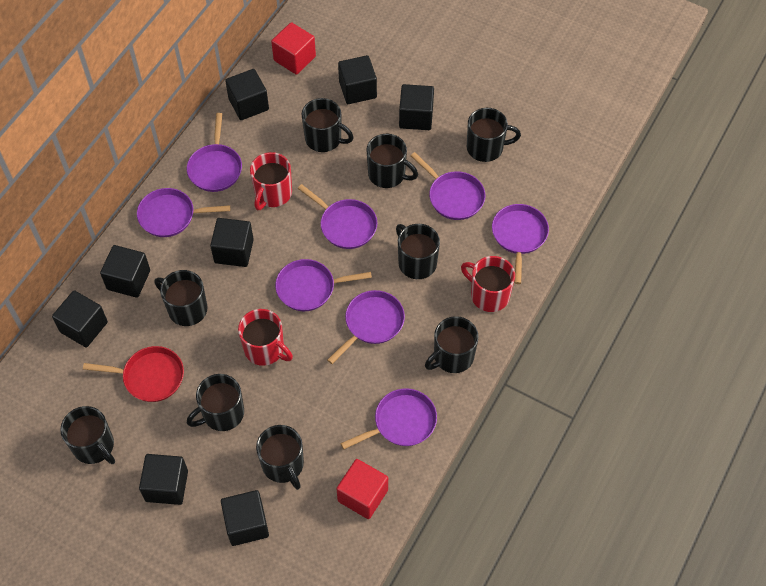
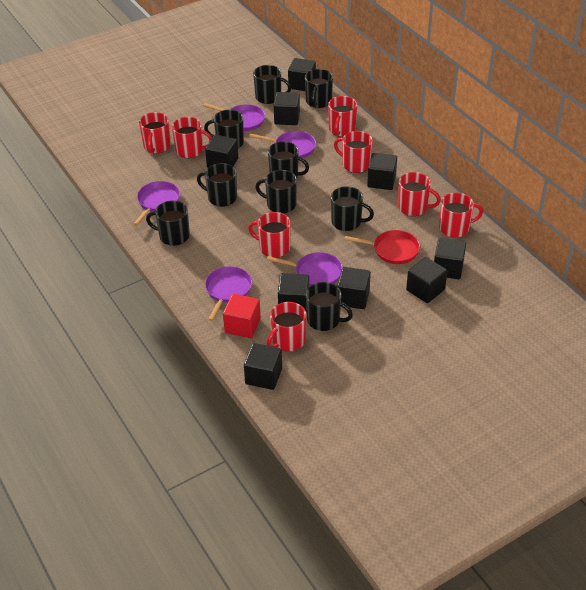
black cube: 8 -> 9
purple pan: 8 -> 5
red cube: 2 -> 1
red mug: 3 -> 8

